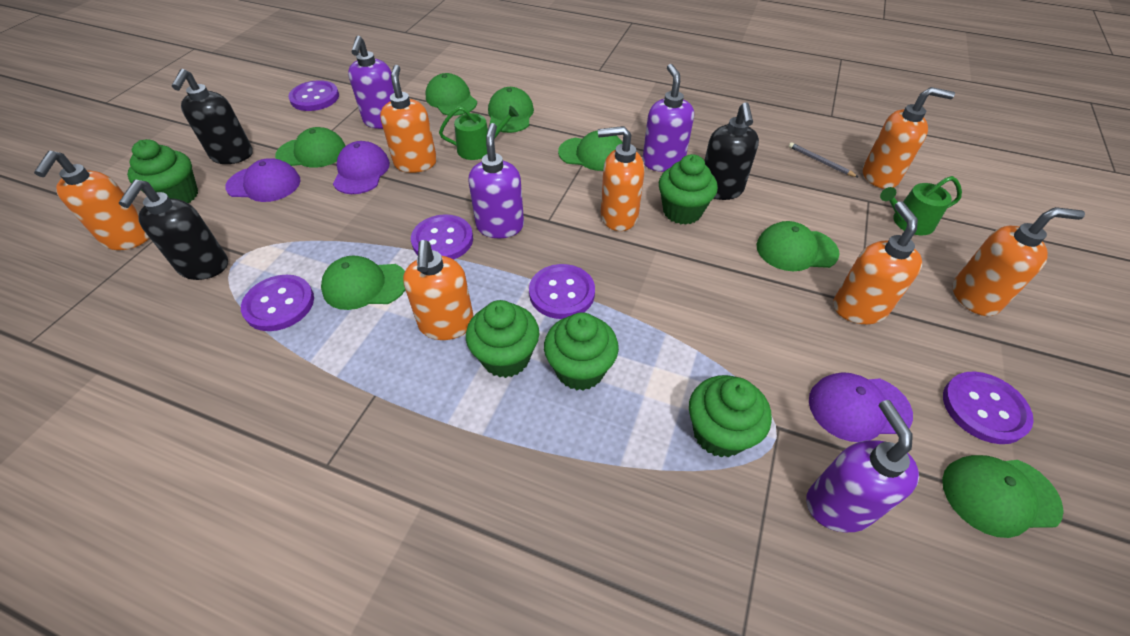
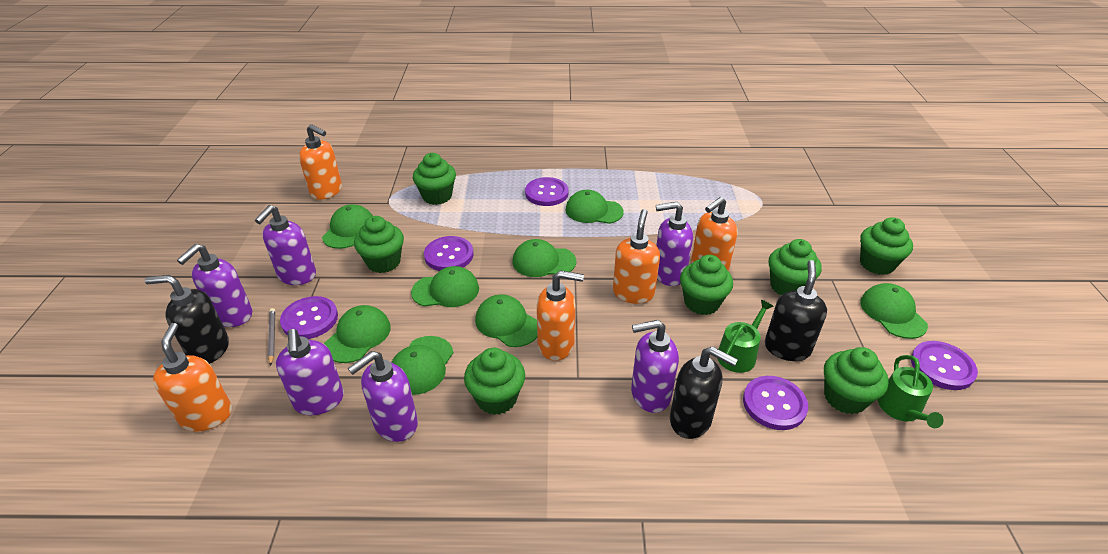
green cap: 7 -> 8
green cupcake: 5 -> 7
orange soap dispenser: 7 -> 5
purple cap: 3 -> 0
purple soap dispenser: 4 -> 6

